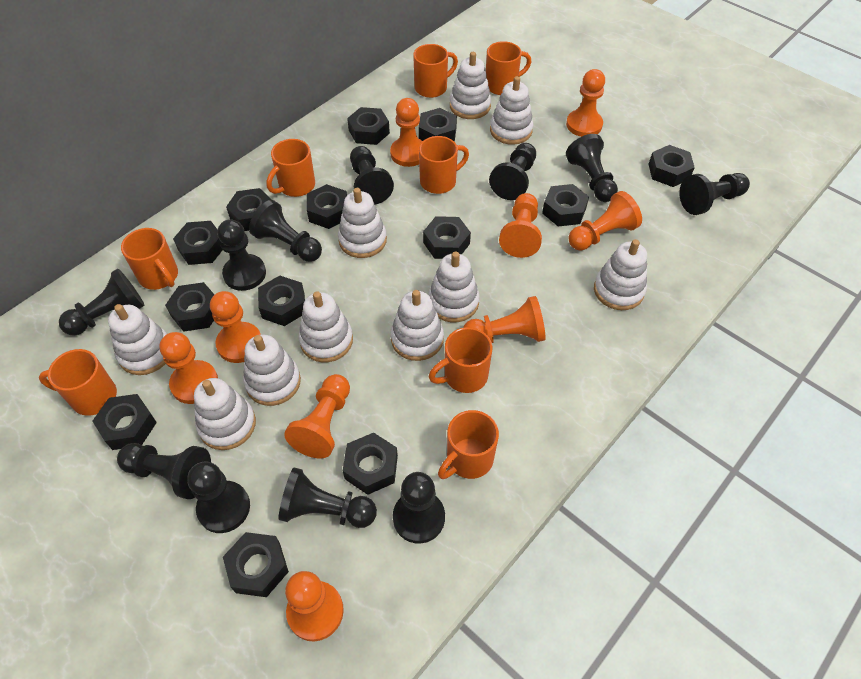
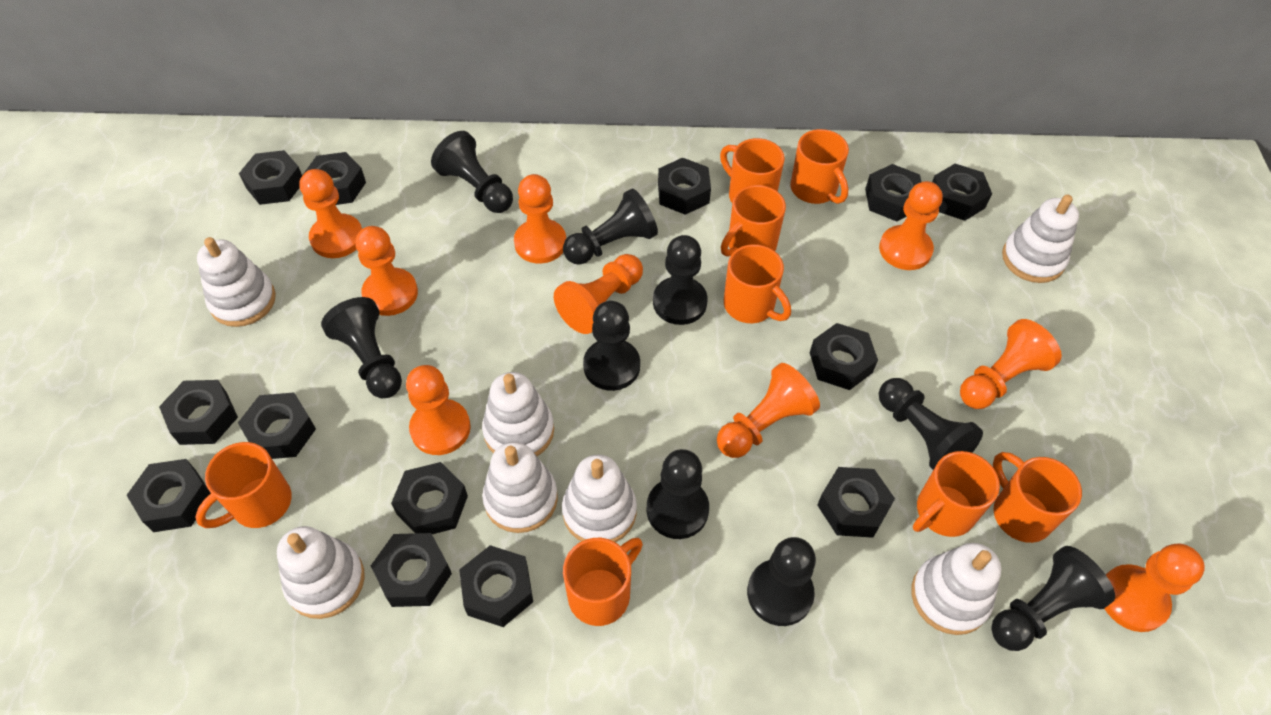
black pawn: 11 -> 9
white stacking toy: 10 -> 7

